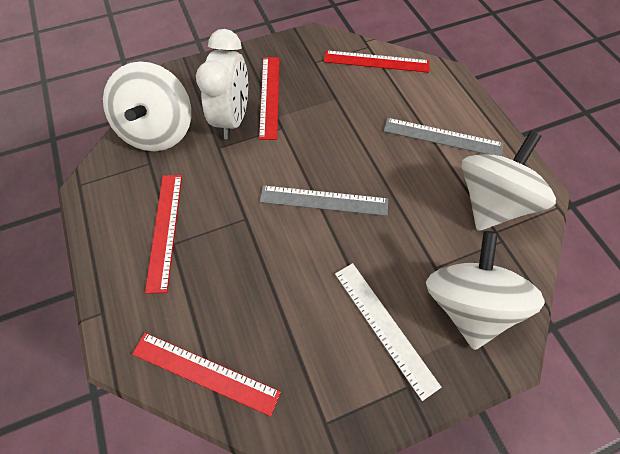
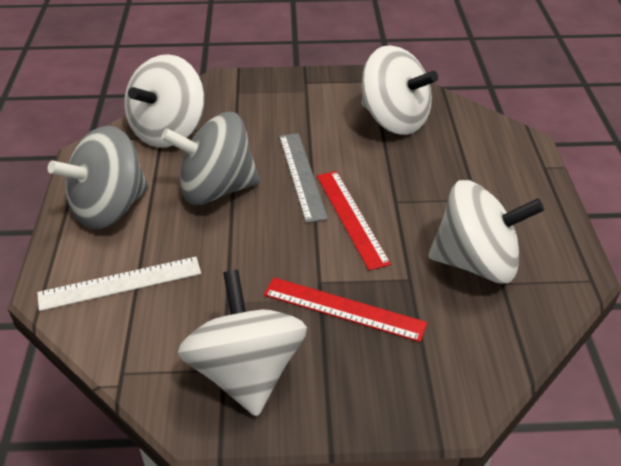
grey ruler: 2 -> 1
grey spinning top: 0 -> 2
red ruler: 4 -> 2
white clock: 1 -> 0
white spinning top: 3 -> 4

